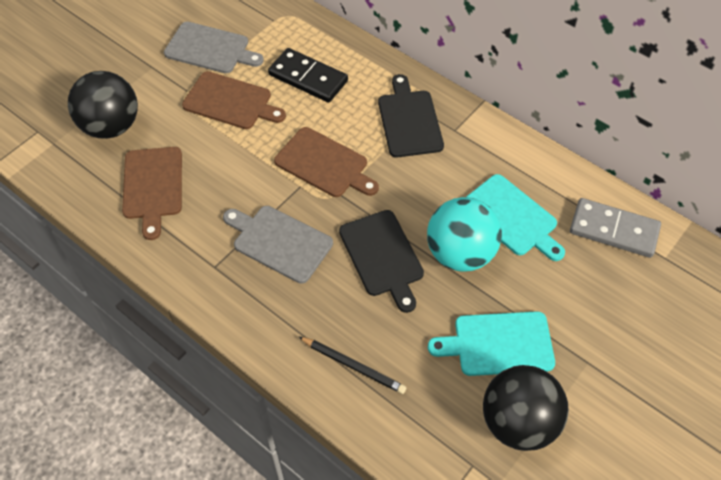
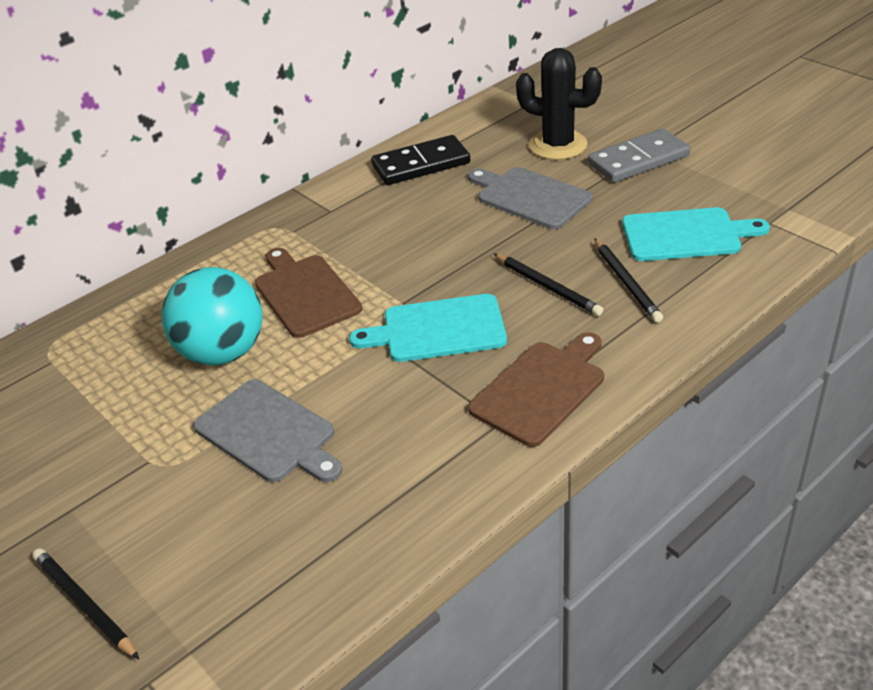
black ball: 2 -> 0
black cactus: 0 -> 1
black cutting board: 2 -> 0
black pencil: 1 -> 3
brown cutting board: 3 -> 2

